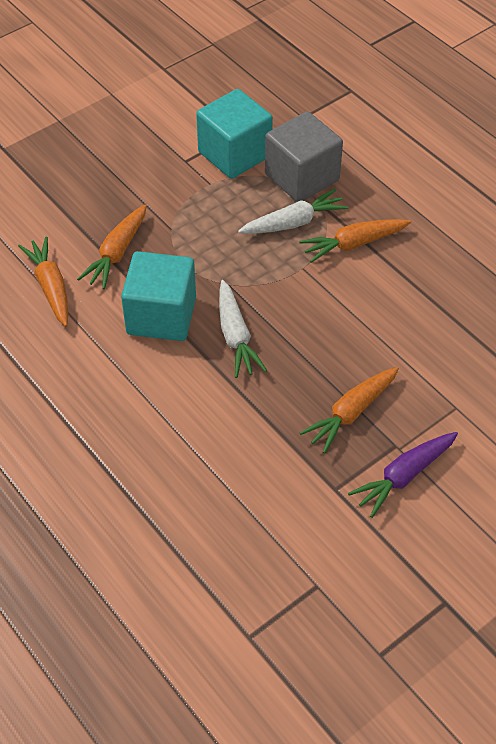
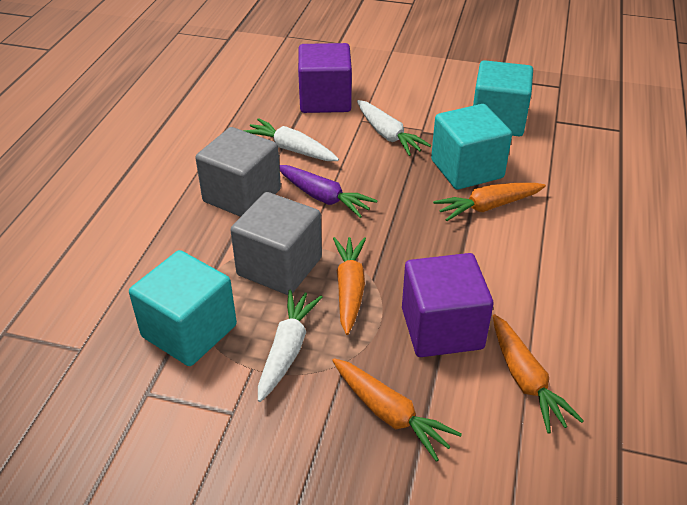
grey cube: 1 -> 2
purple cube: 0 -> 2
turquoise cube: 2 -> 3
white carrot: 2 -> 3

